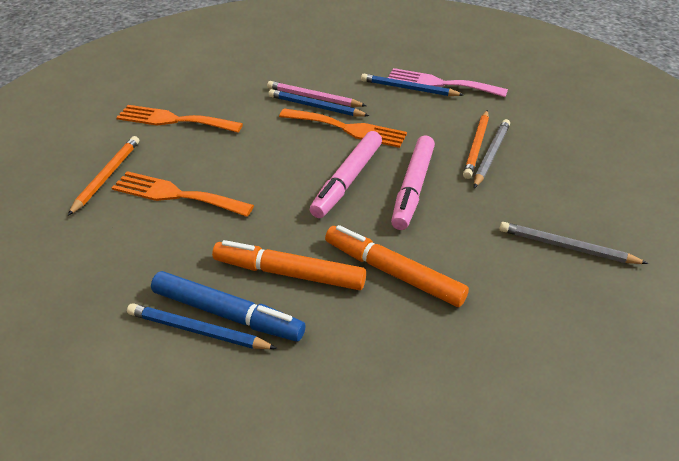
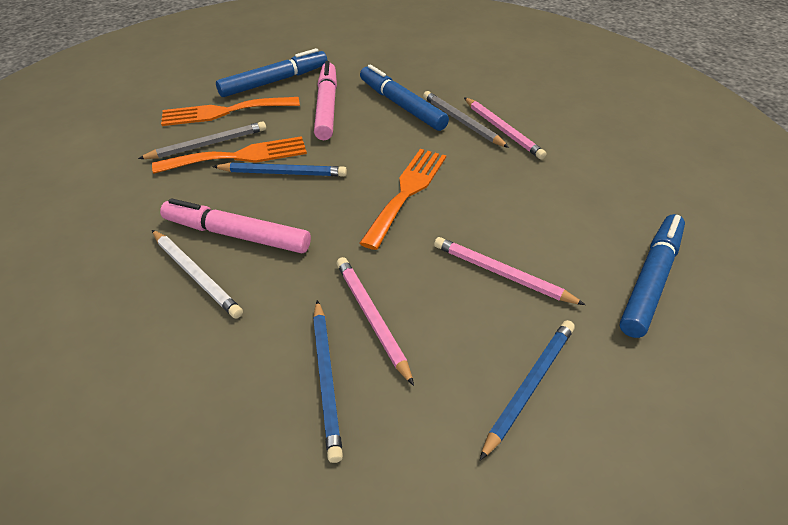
blue marker: 1 -> 3
orange marker: 2 -> 0
orange pencil: 2 -> 0
pink fork: 1 -> 0
pink pencil: 1 -> 3
white pencil: 0 -> 1

